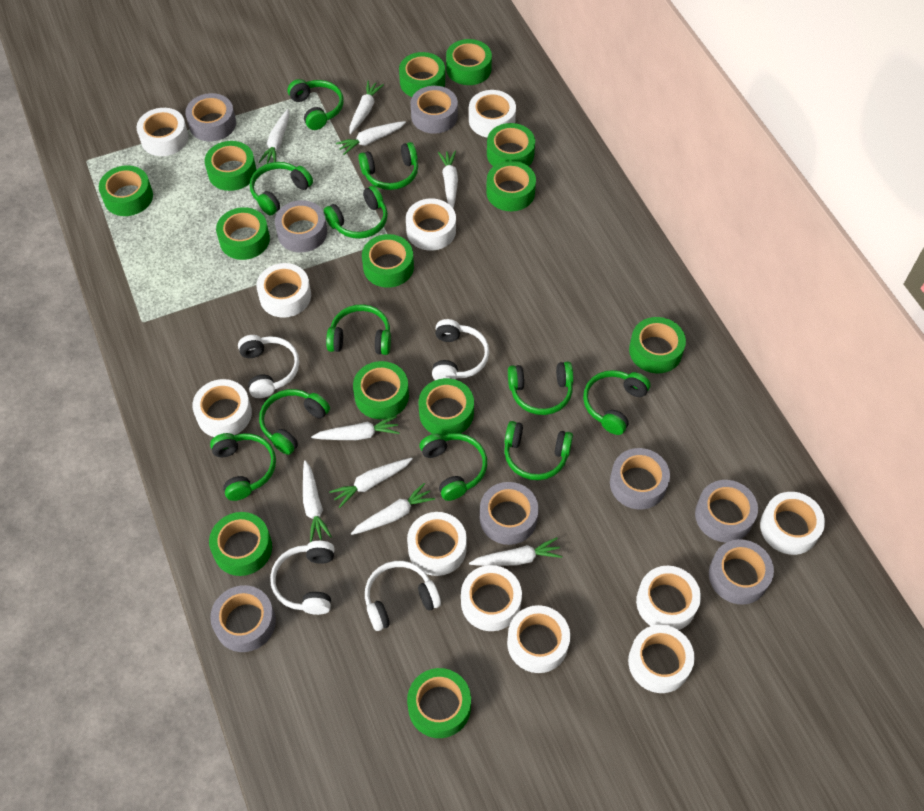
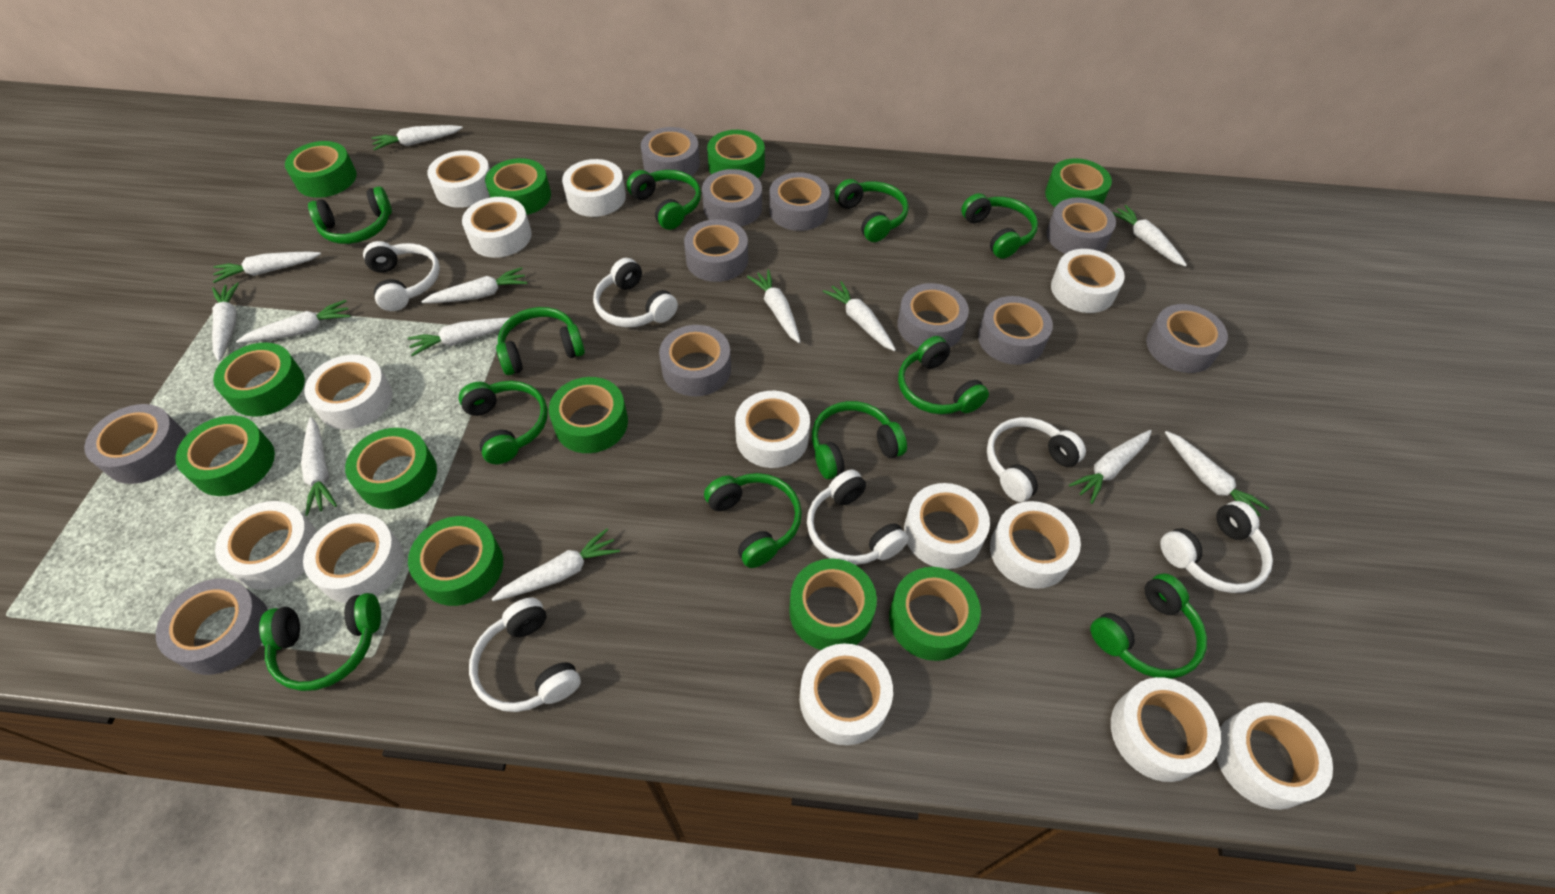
green tape: 13 -> 11
grey tape: 8 -> 11
white carrot: 9 -> 13
white headphones: 4 -> 6
white tape: 11 -> 13

